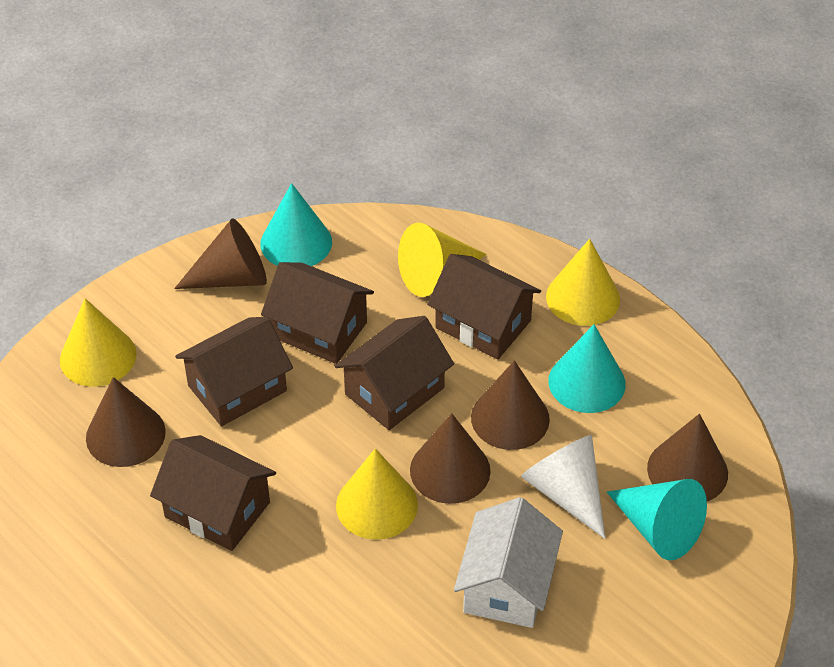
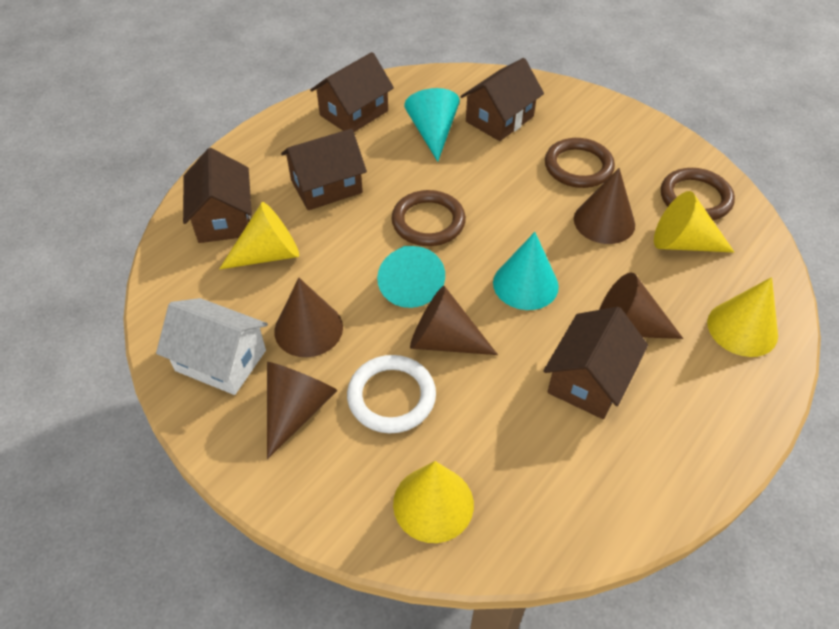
brown ring: 0 -> 3
white cone: 1 -> 0
white ring: 0 -> 1

